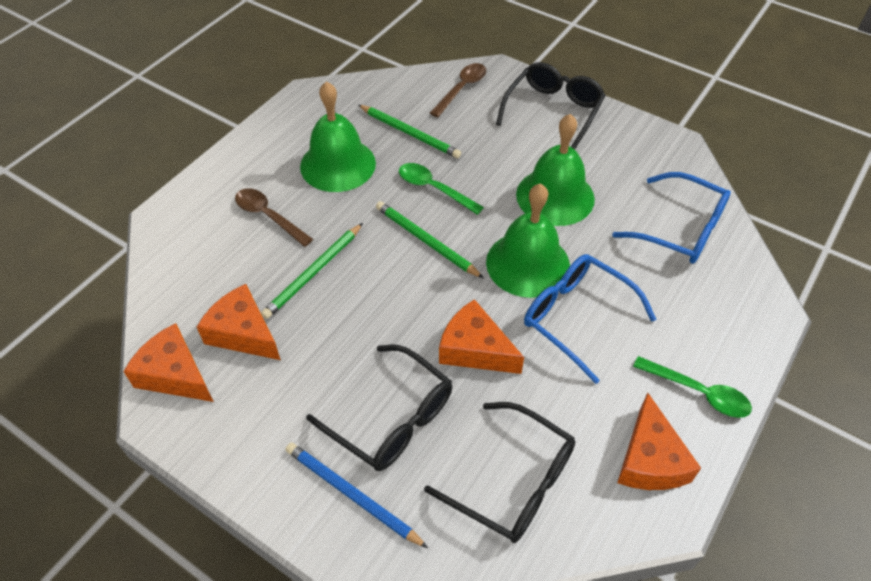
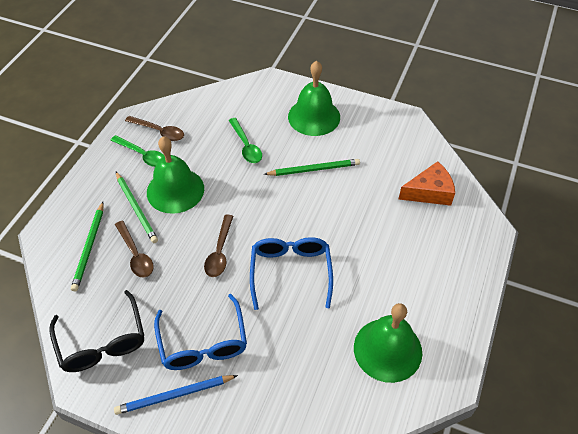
black glasses: 3 -> 1
brown spoon: 2 -> 3
orange cheese: 4 -> 1

